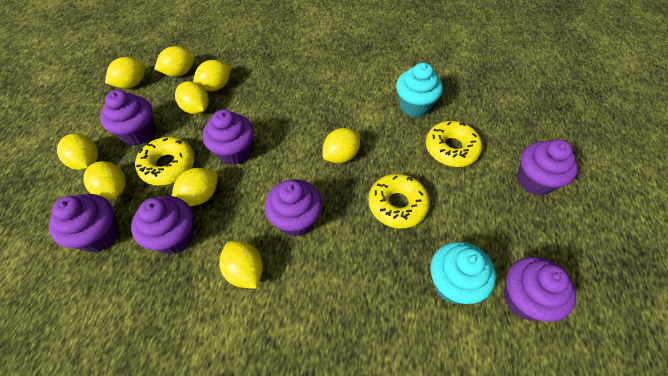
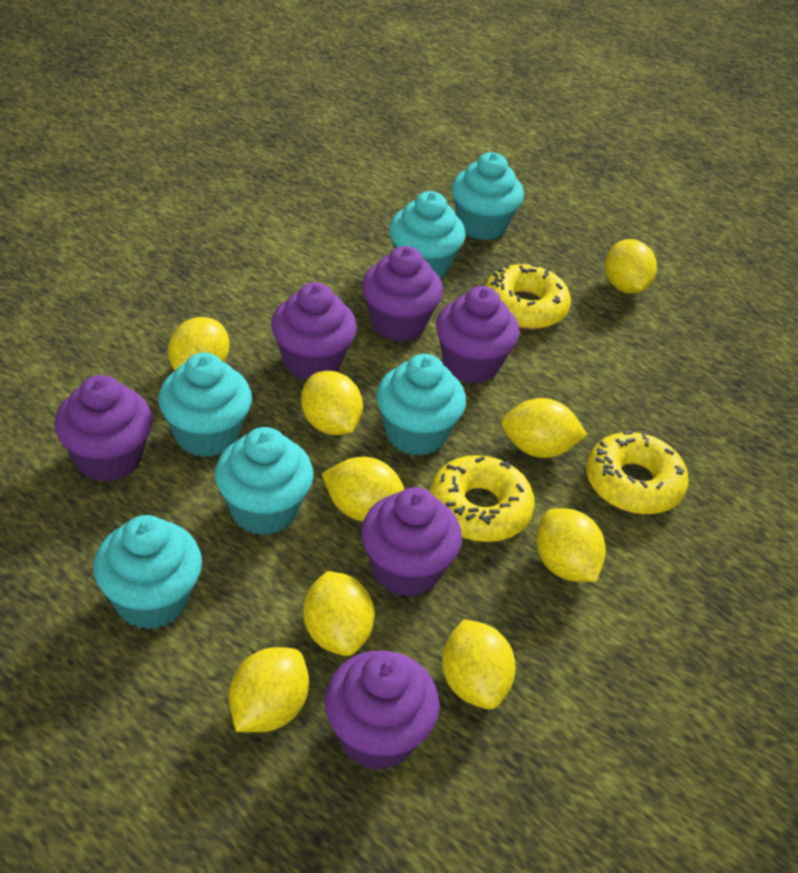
purple cupcake: 7 -> 6
turquoise cupcake: 2 -> 6

